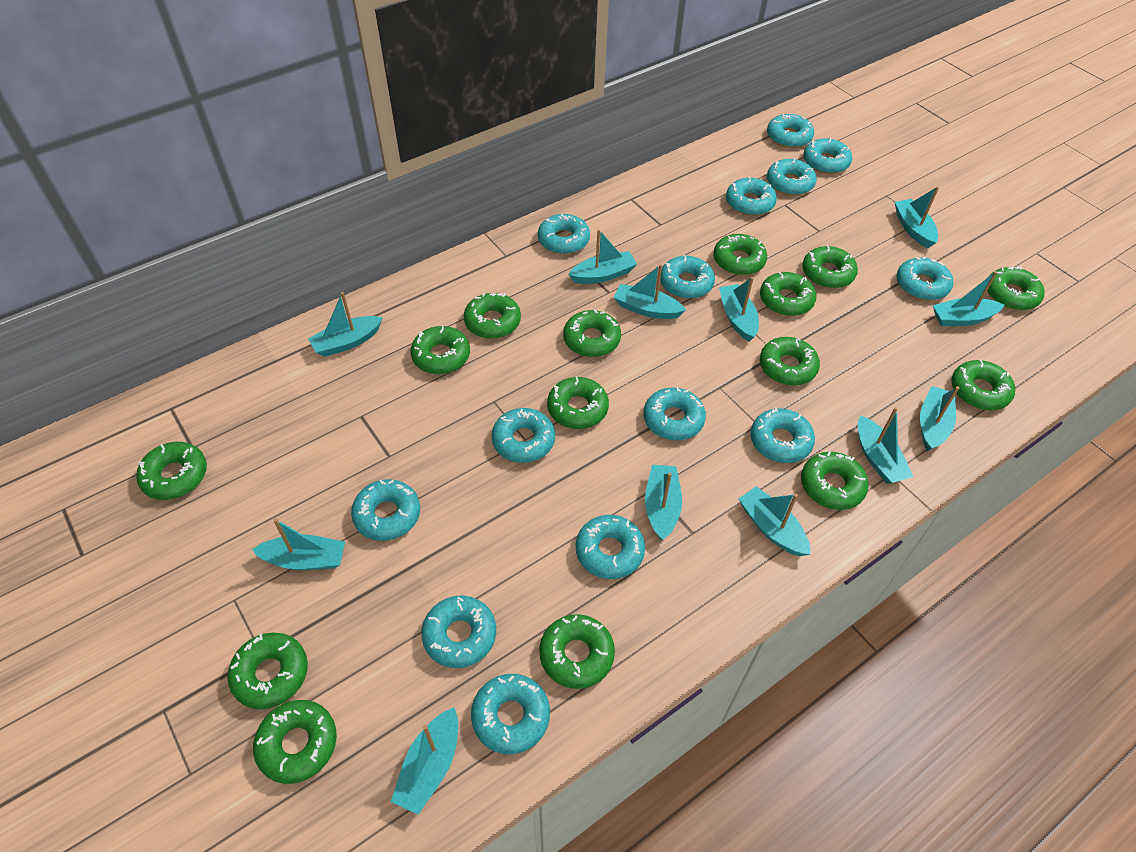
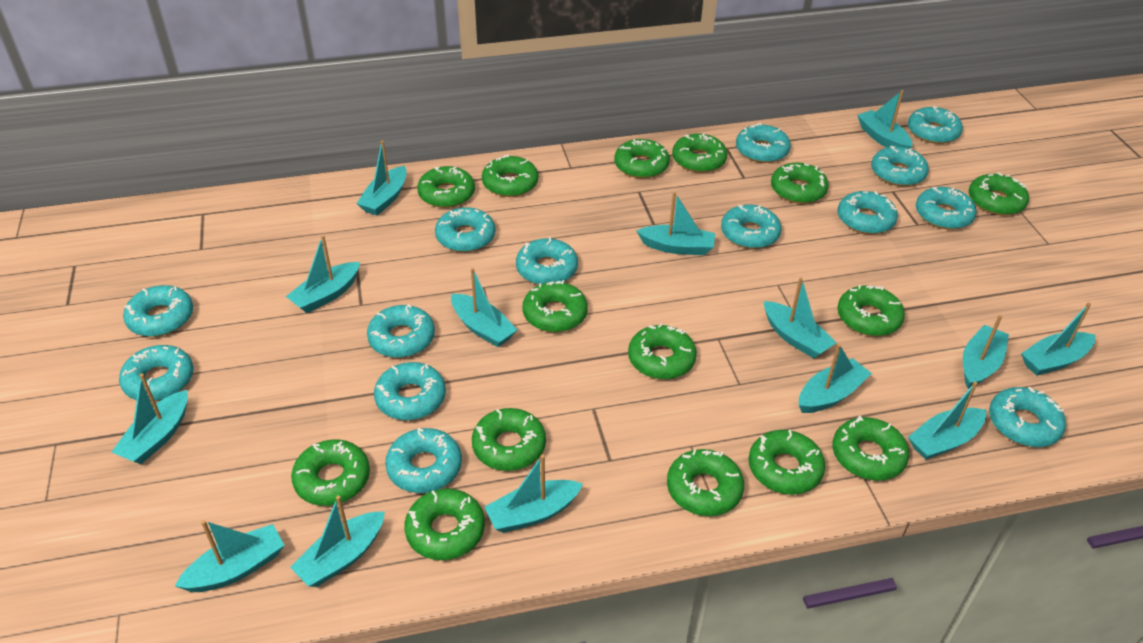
turquoise boat: 12 -> 14

